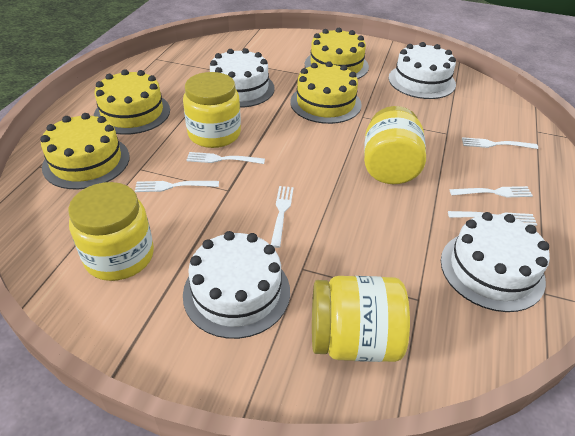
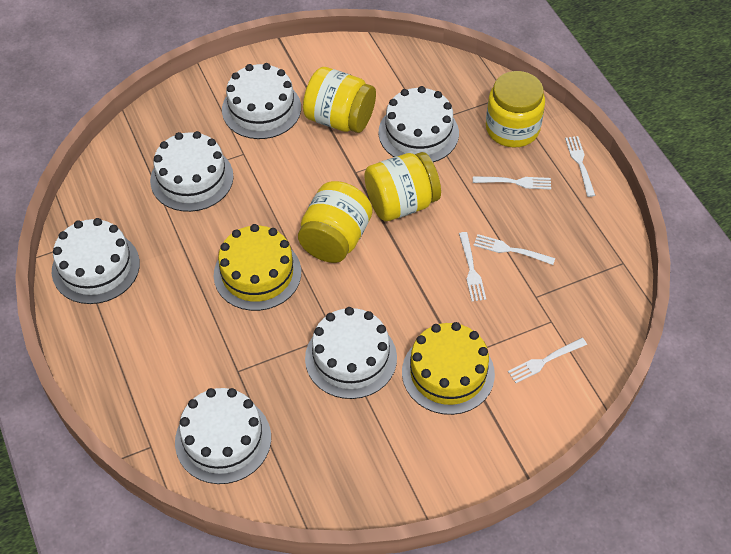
white cake: 4 -> 6
white fork: 6 -> 5
yellow cake: 4 -> 2

